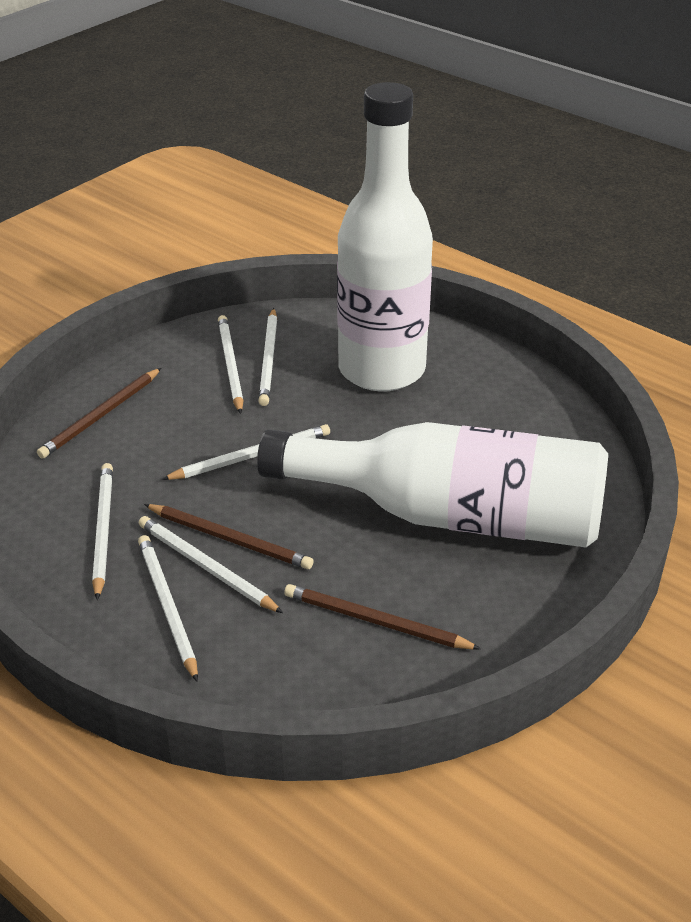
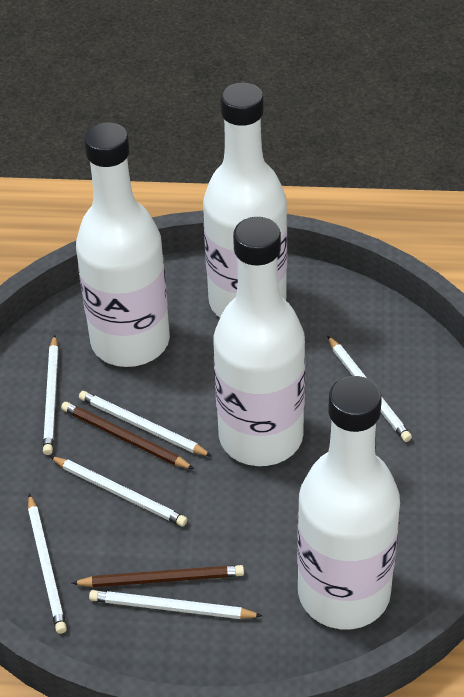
brown pencil: 3 -> 2
white bottle: 2 -> 4

